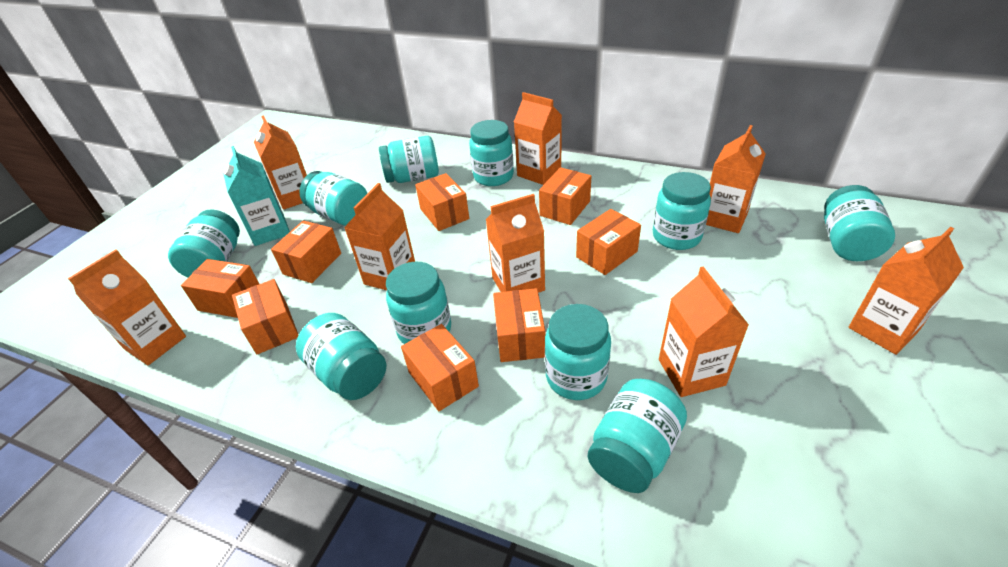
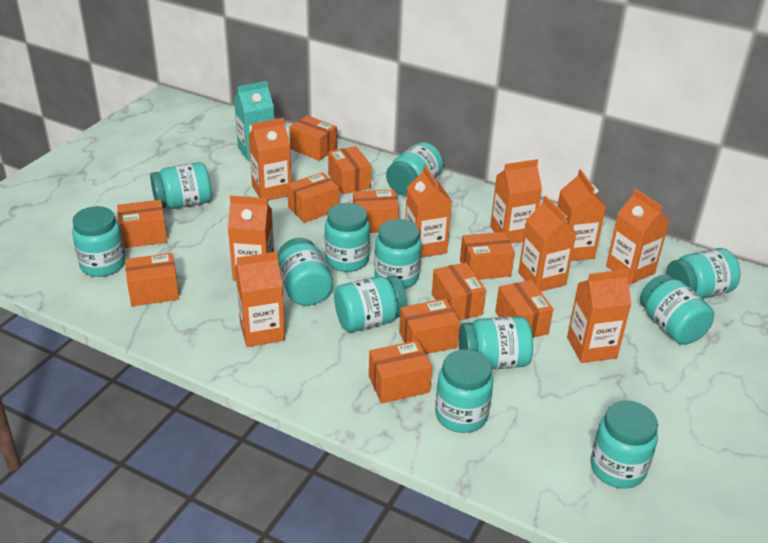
orange box: 8 -> 11
orange carton: 8 -> 9
turquoise jar: 10 -> 12

